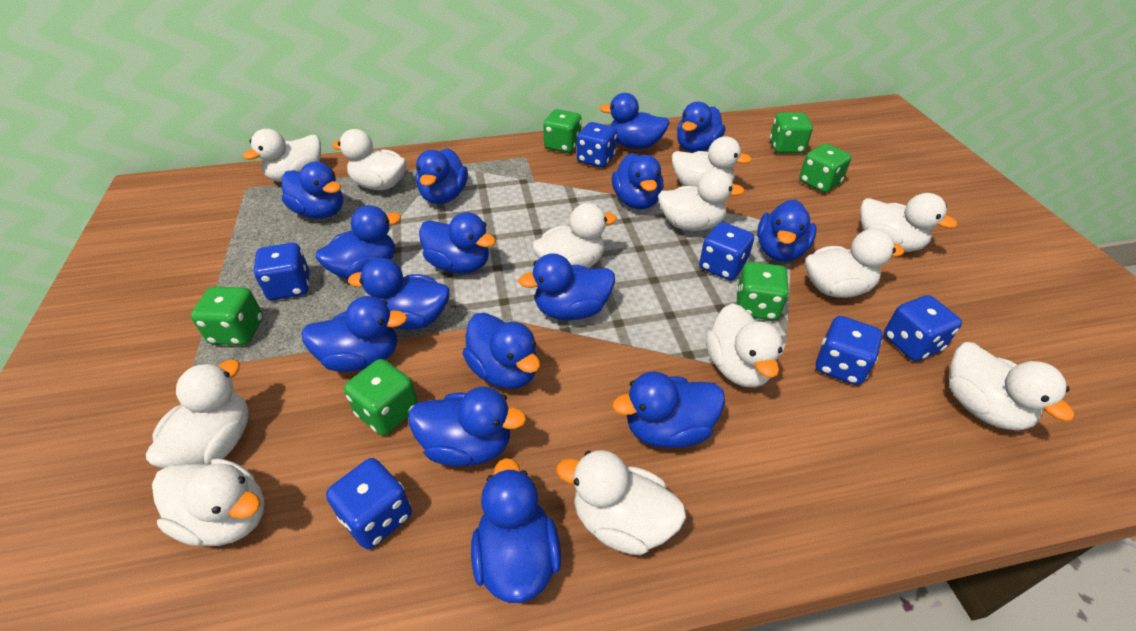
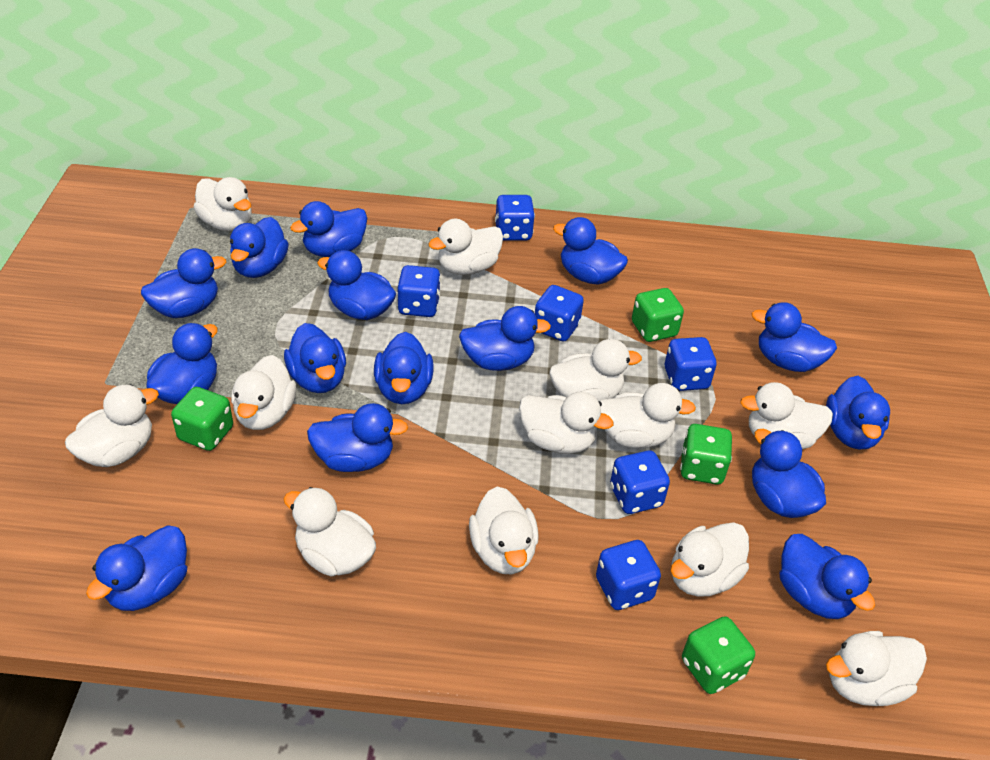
green dice: 6 -> 4

